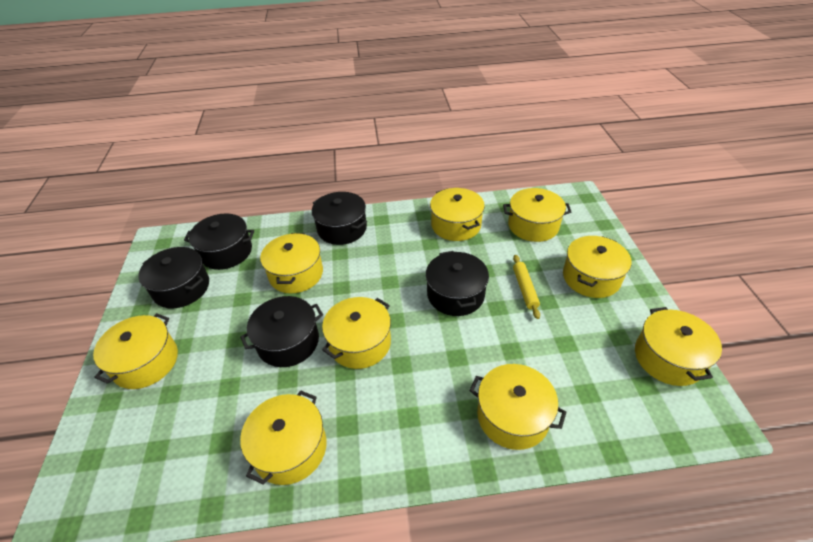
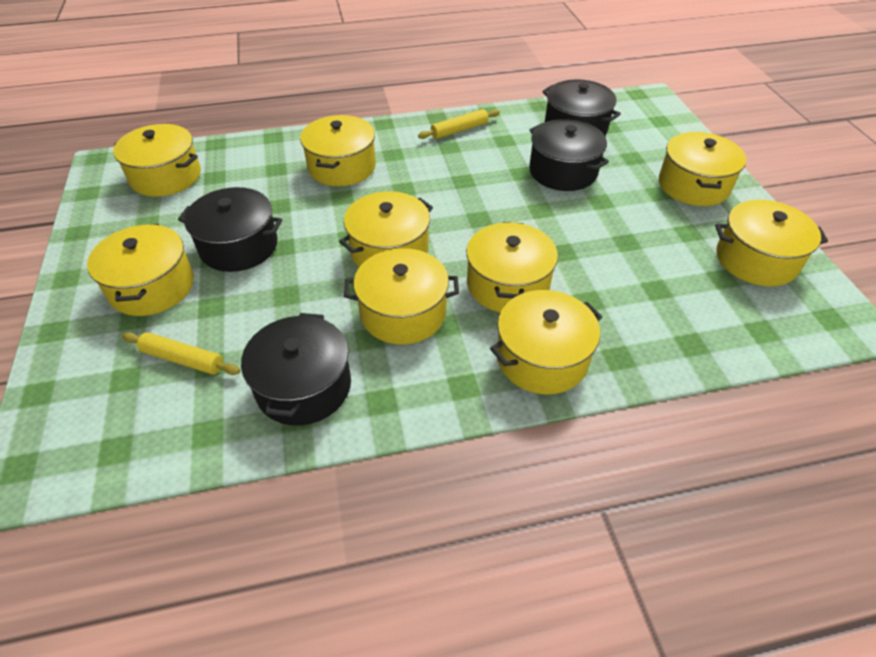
black pot: 5 -> 4
yellow rolling pin: 1 -> 2

